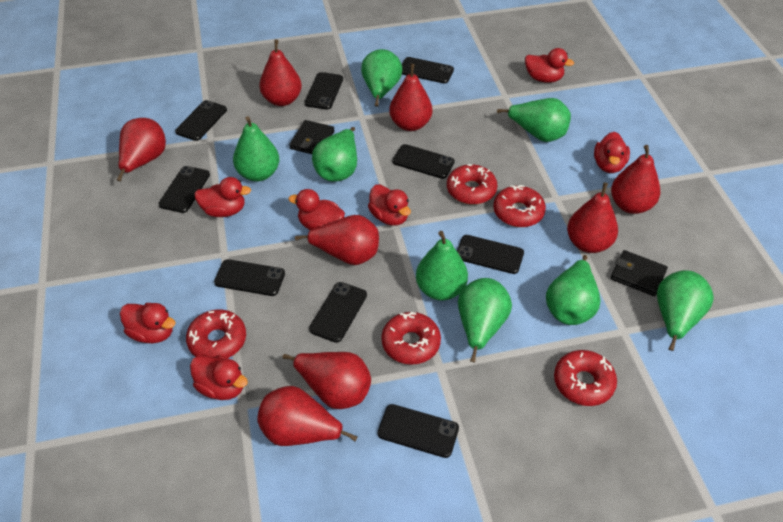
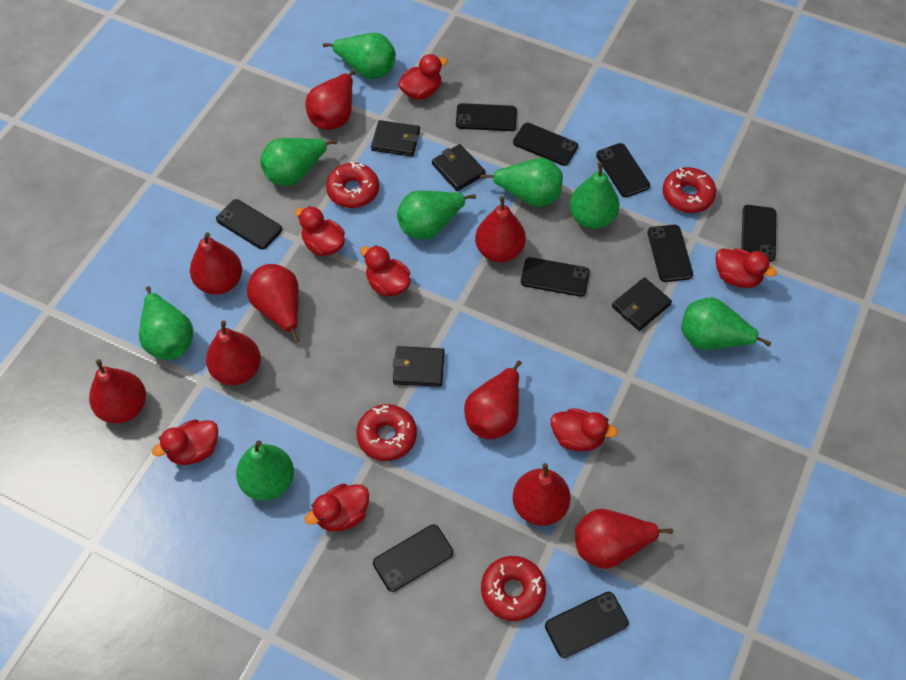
black wallet: 2 -> 4
red donut: 5 -> 4
red pear: 8 -> 9

